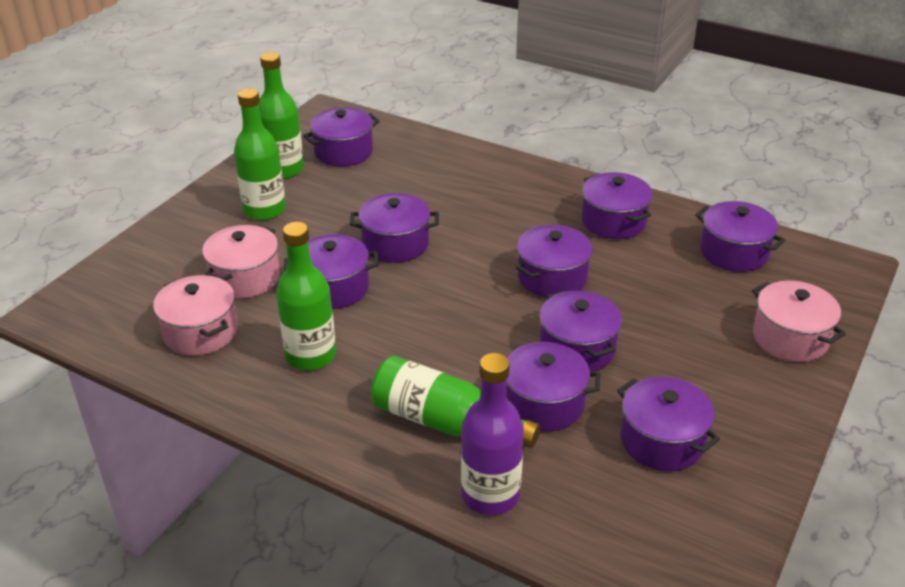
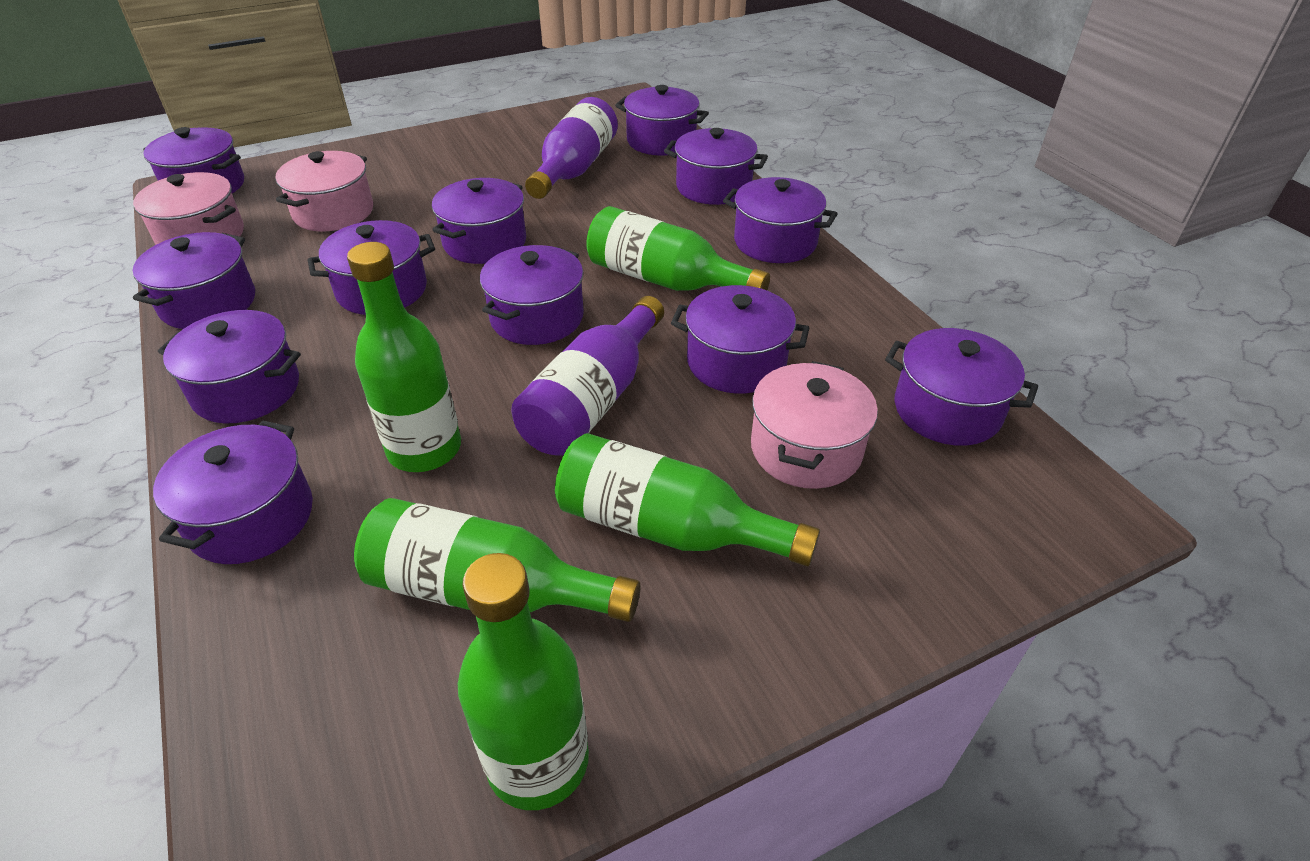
green bottle: 4 -> 5
purple bottle: 1 -> 2
purple pot: 9 -> 12

